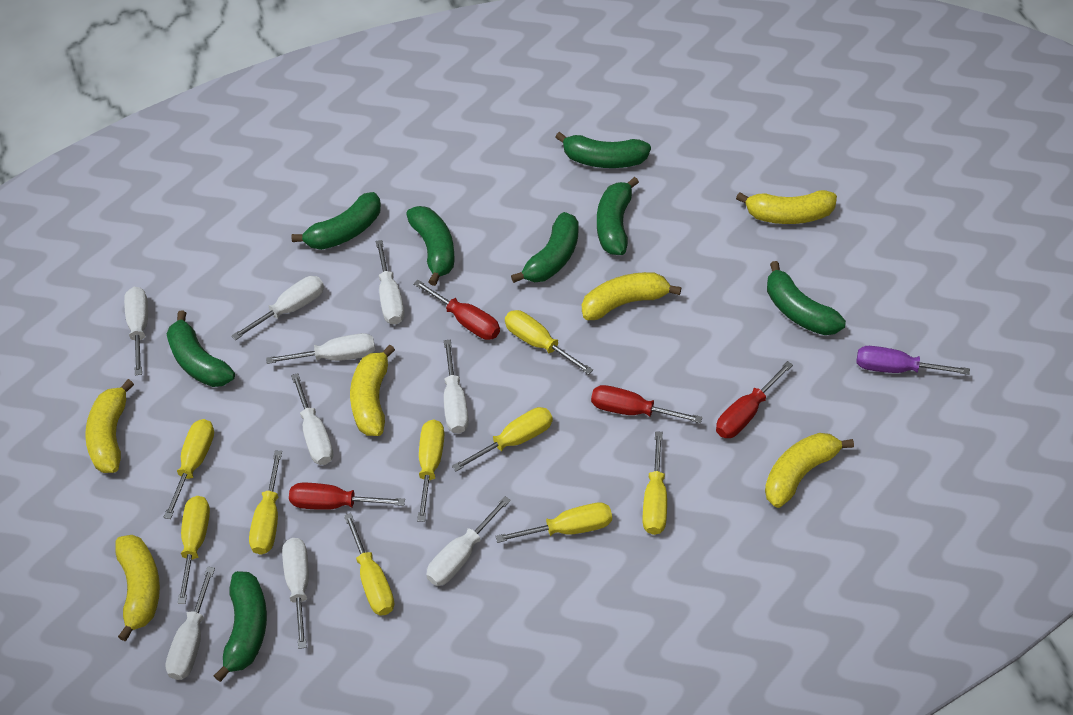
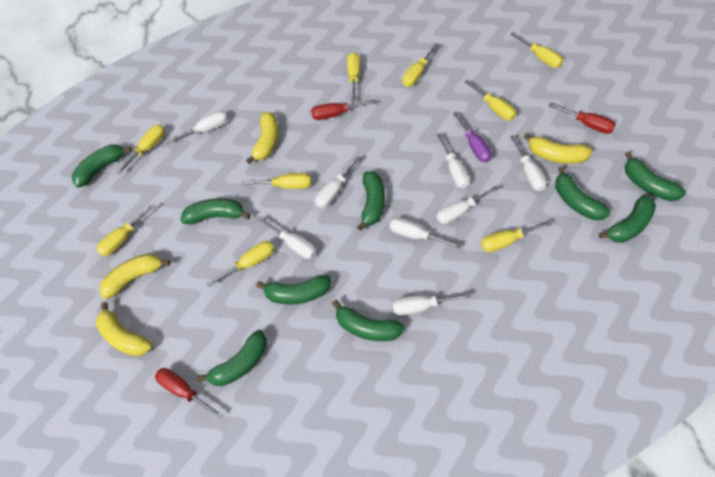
green banana: 8 -> 9
red screwdriver: 4 -> 3
white screwdriver: 9 -> 8
yellow banana: 6 -> 4

